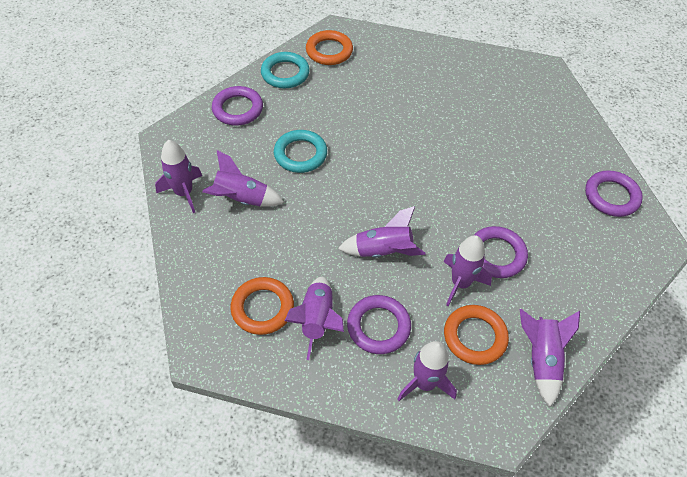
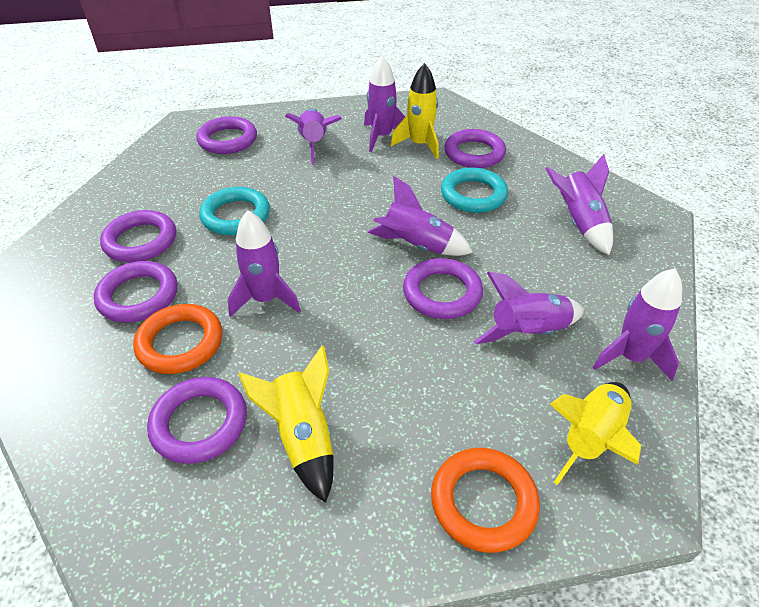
orange ring: 3 -> 2
purple ring: 4 -> 6
yellow rocket: 0 -> 3

